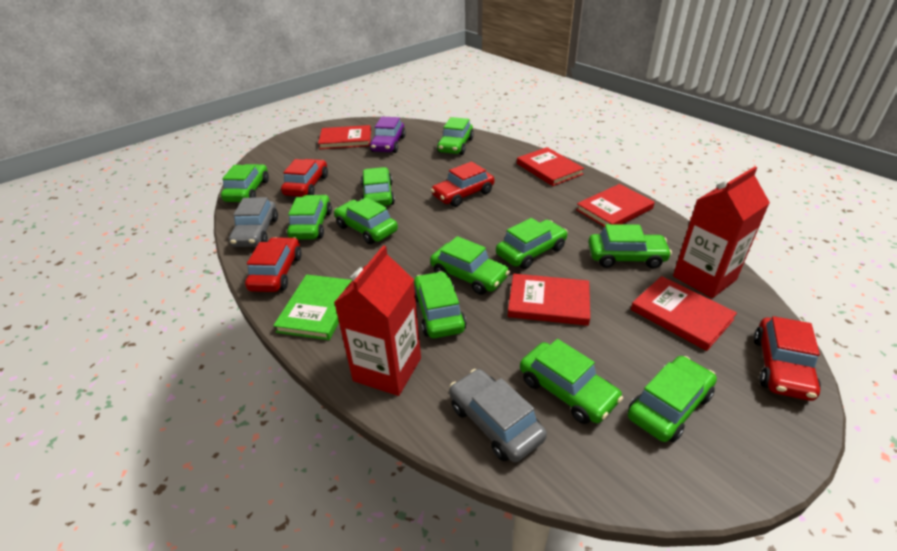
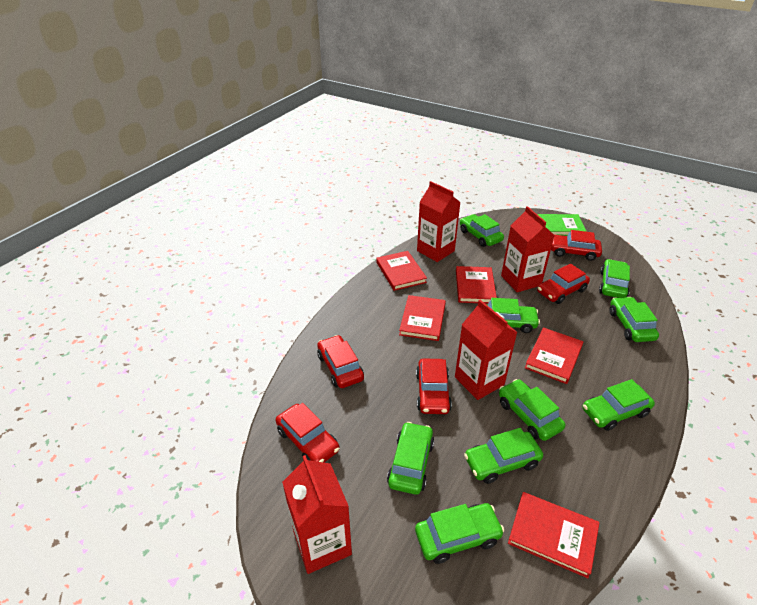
green car: 11 -> 9
grey car: 2 -> 0
purple car: 1 -> 0
red car: 4 -> 5
red carton: 2 -> 4

